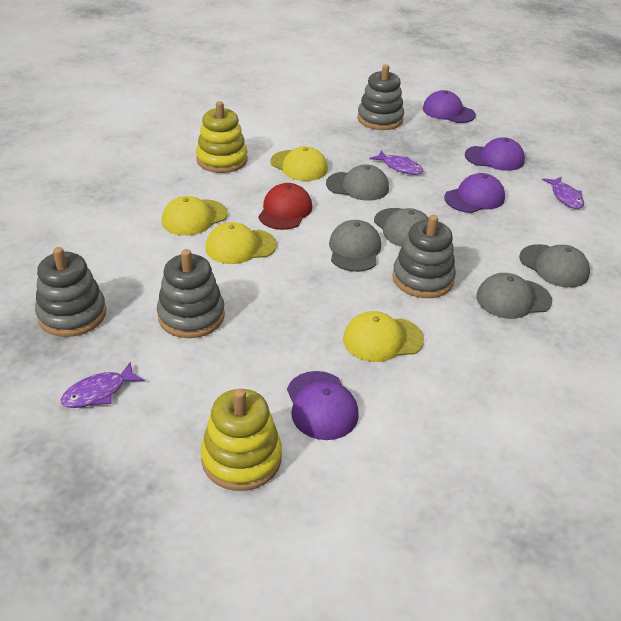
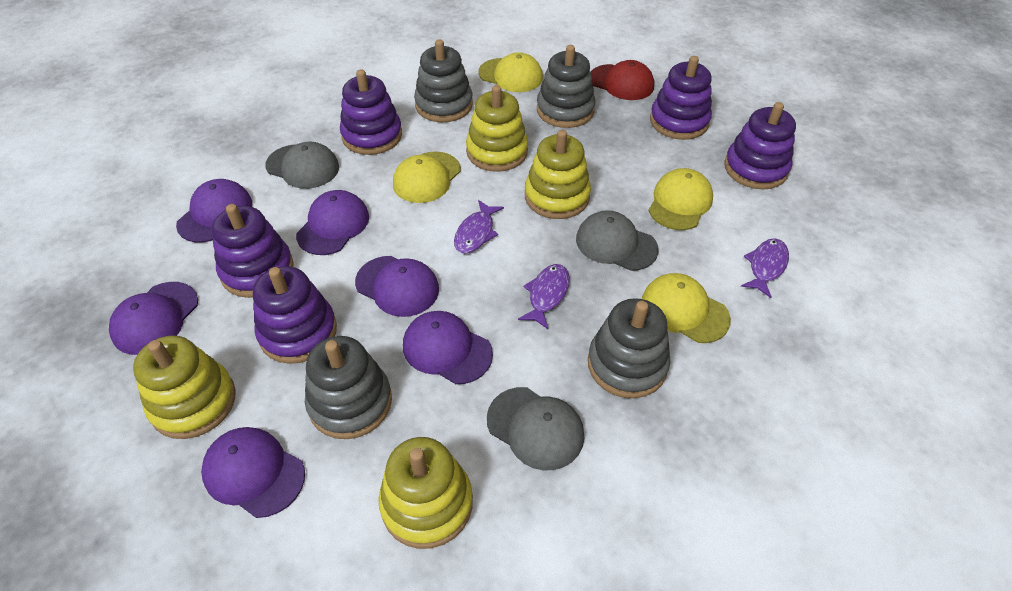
grey cap: 5 -> 3
purple cap: 4 -> 6
purple stacking toy: 0 -> 5
yellow stacking toy: 2 -> 4

